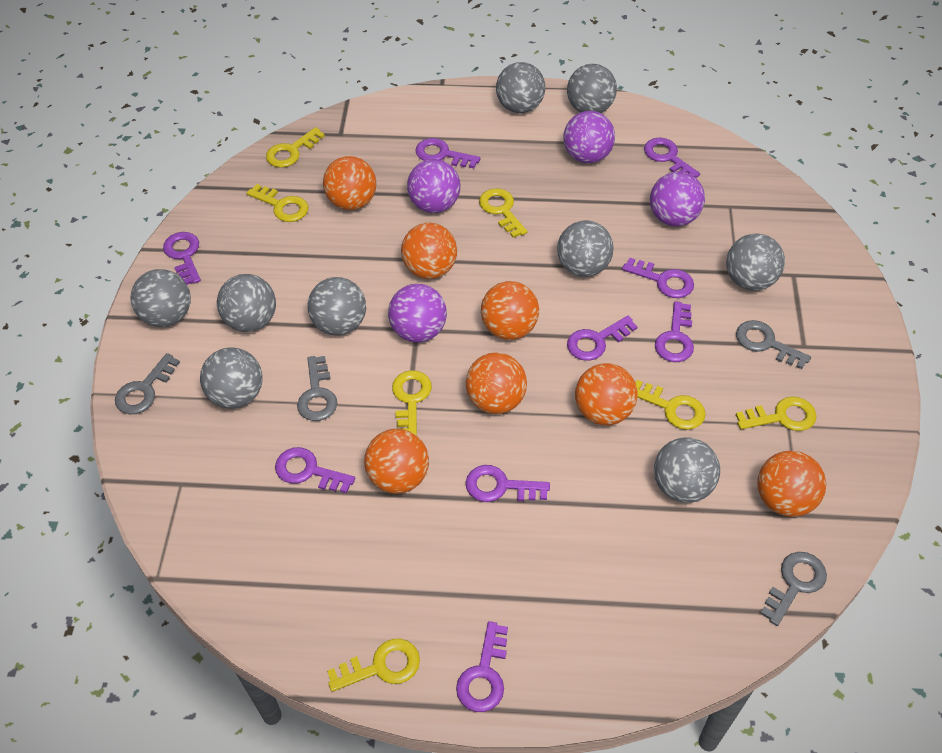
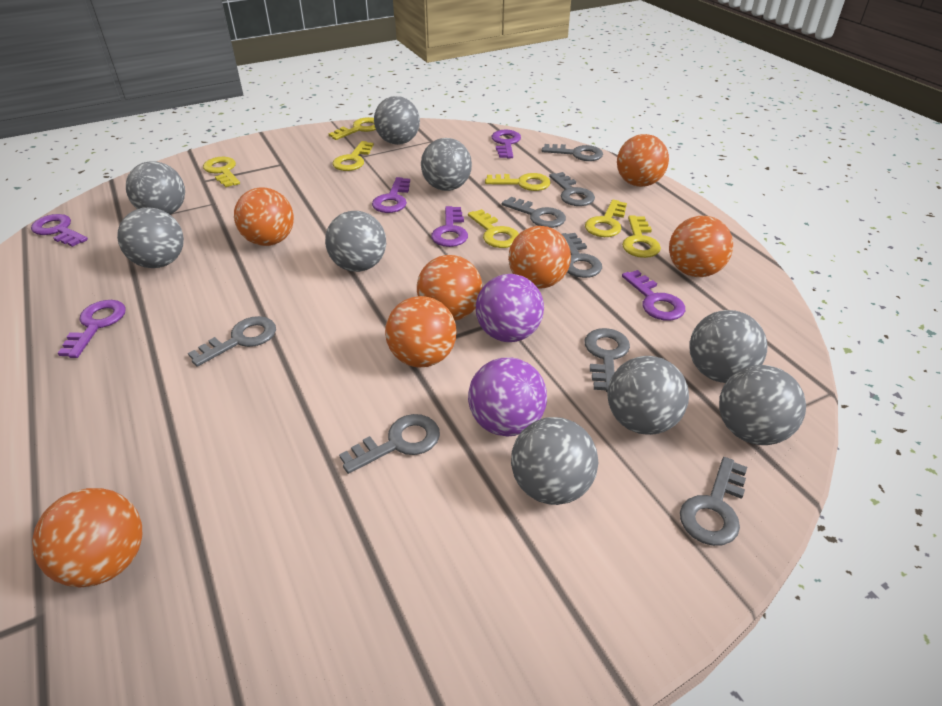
grey key: 4 -> 8
purple ball: 4 -> 2
purple key: 9 -> 6

